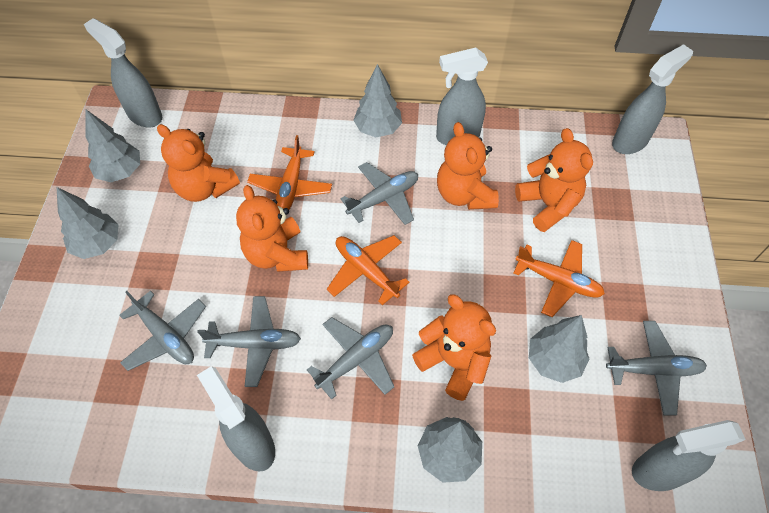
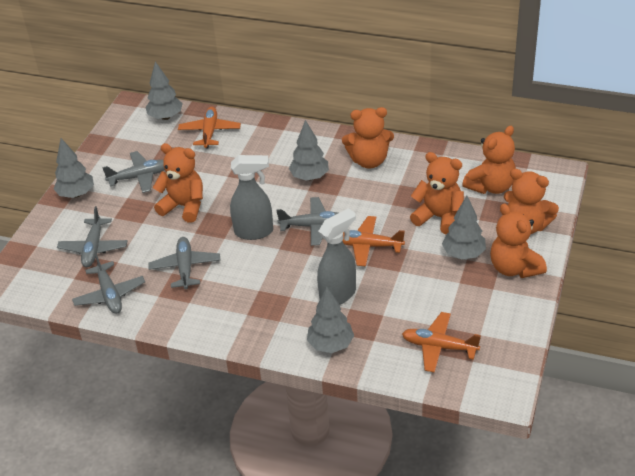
grey spray bottle: 5 -> 2
orange teddy bear: 5 -> 6

